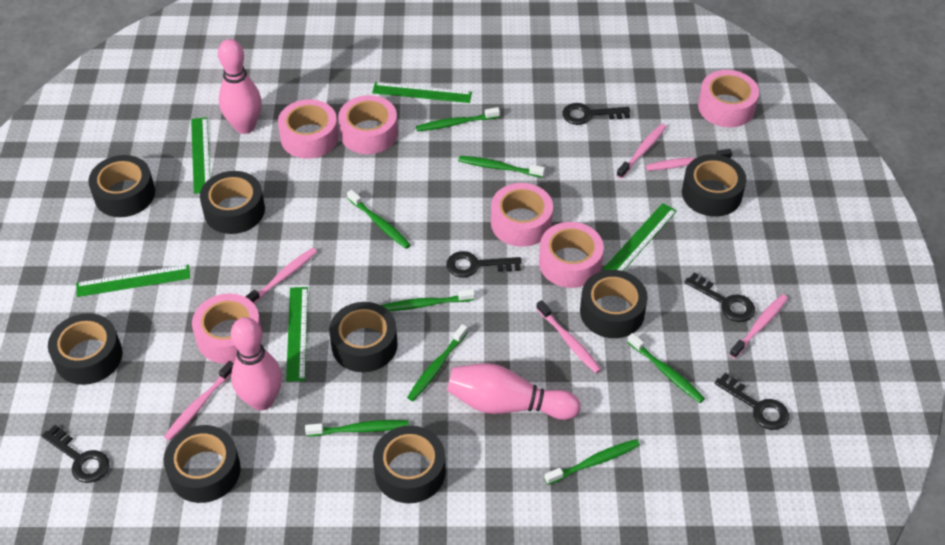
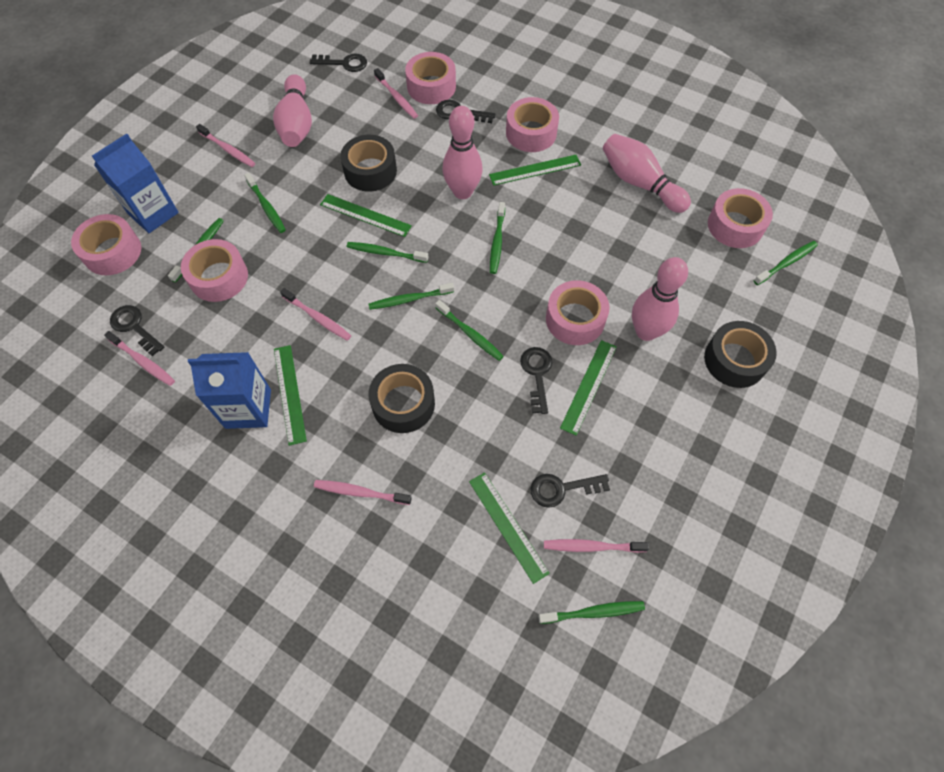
black tape: 8 -> 3
blue carton: 0 -> 2
pink bowling pin: 3 -> 4

